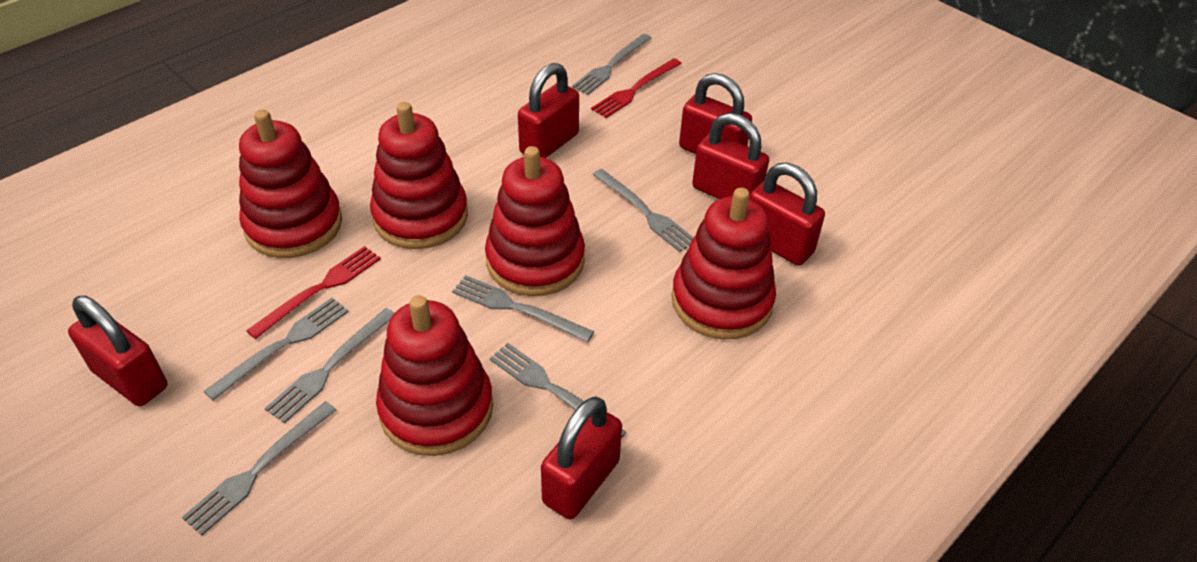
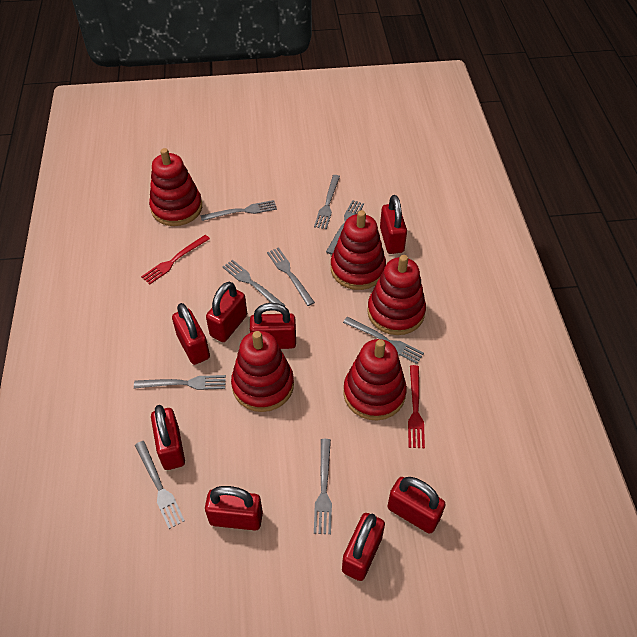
grey fork: 7 -> 9
red padlock: 6 -> 8

